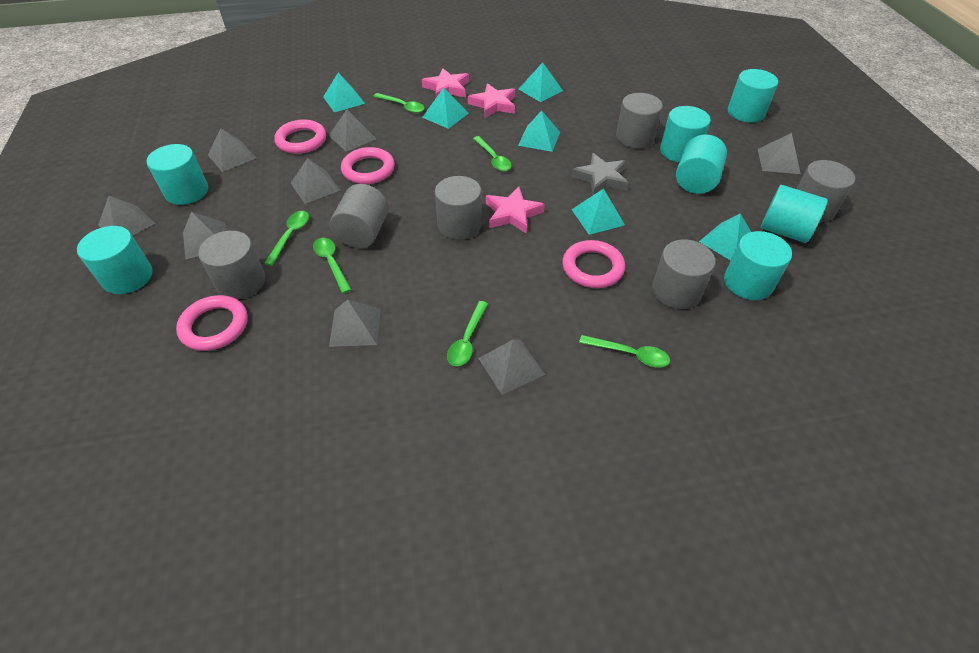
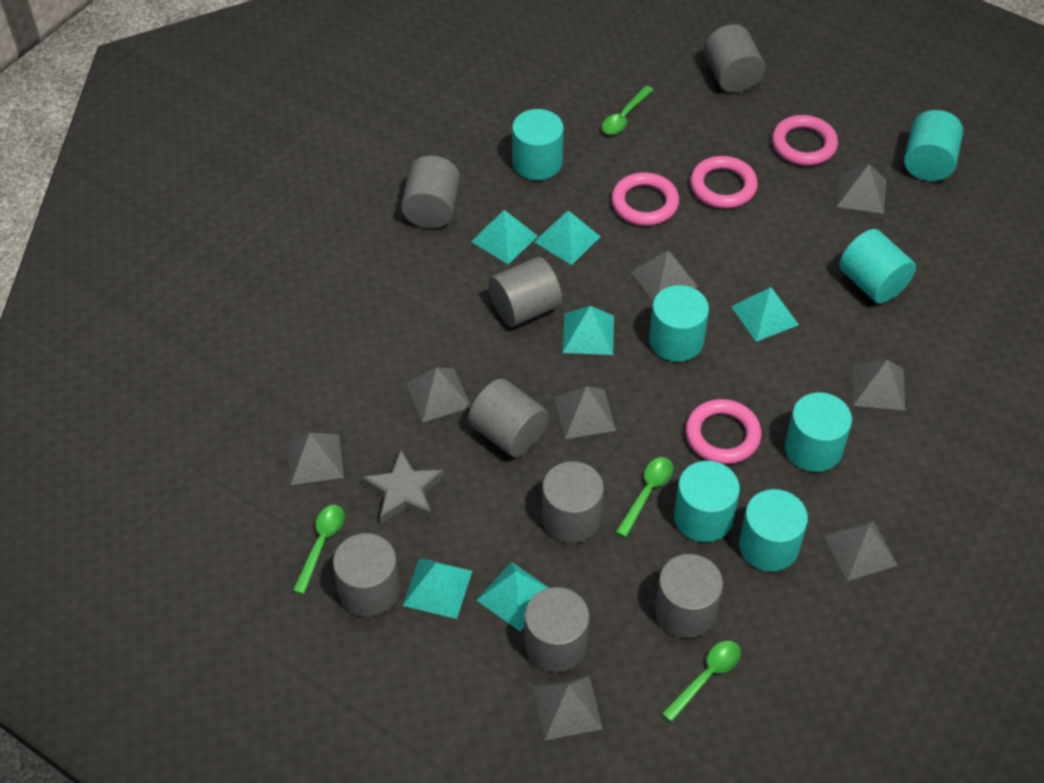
green spoon: 6 -> 4
grey cylinder: 6 -> 8
pink star: 3 -> 0

